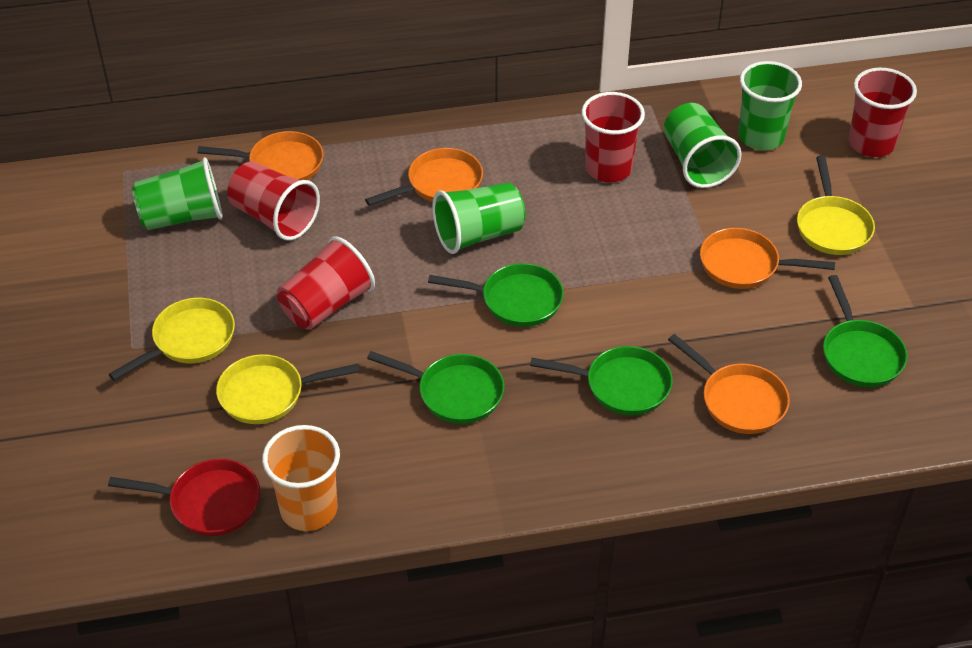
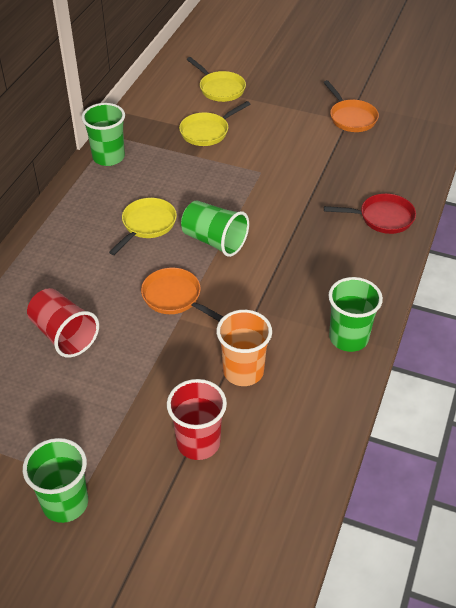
green pan: 4 -> 0
orange pan: 4 -> 2
red cup: 4 -> 2

